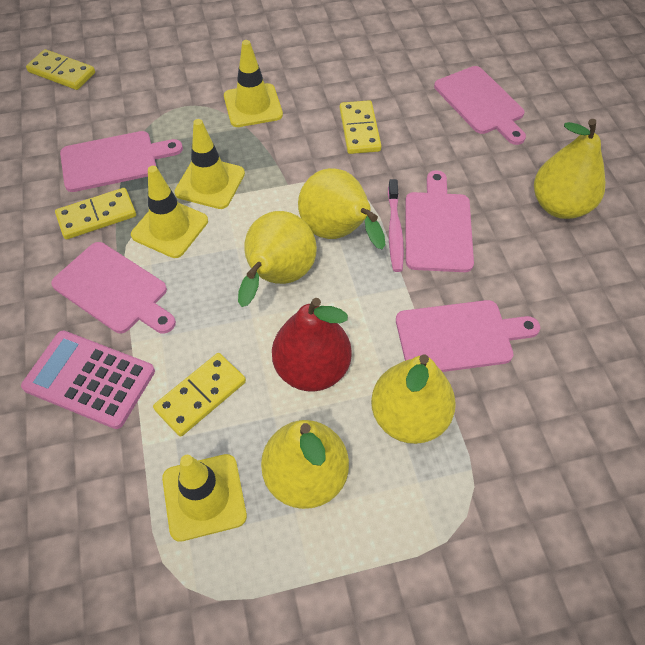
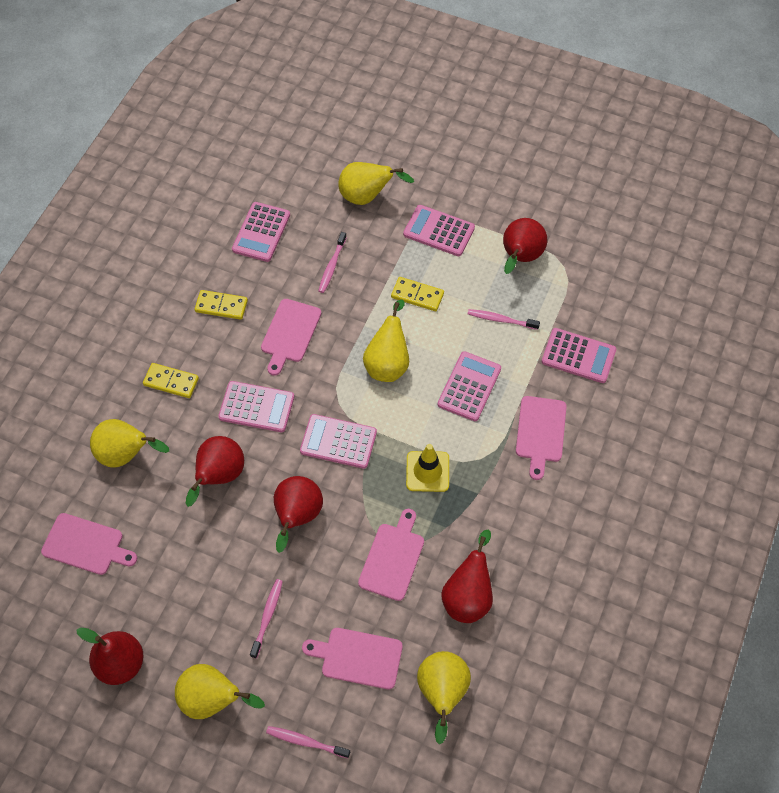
pink calculator: 1 -> 6
pink toothbrush: 1 -> 4
red pear: 1 -> 5
yellow domino: 4 -> 3
yellow traffic cone: 4 -> 1

